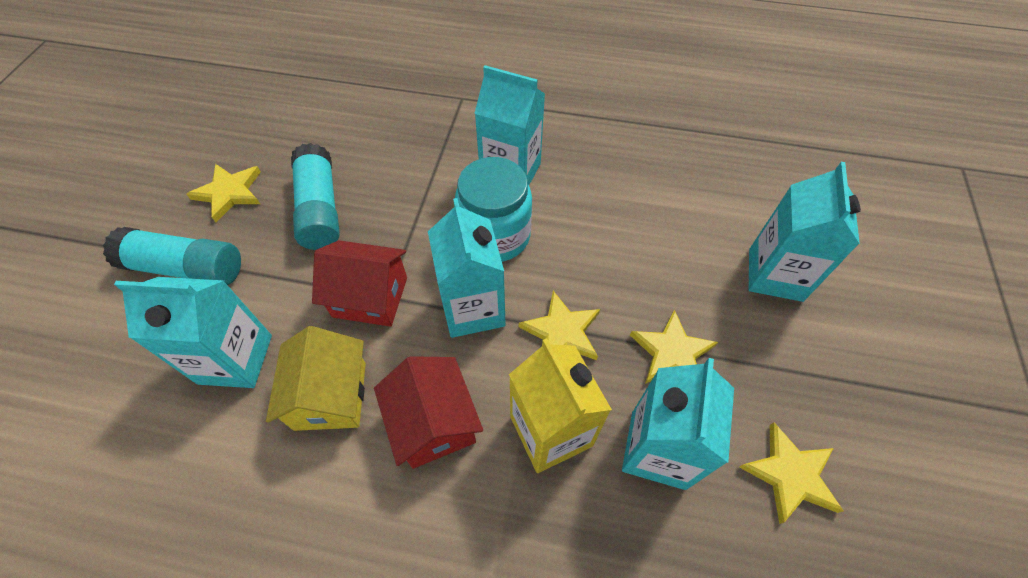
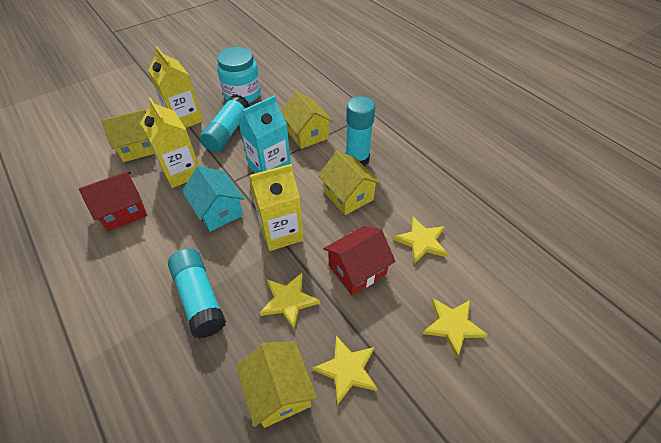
turquoise carton: 5 -> 1
turquoise glue stick: 2 -> 3
turquoise house: 0 -> 1
yellow carton: 1 -> 3
yellow house: 1 -> 4

